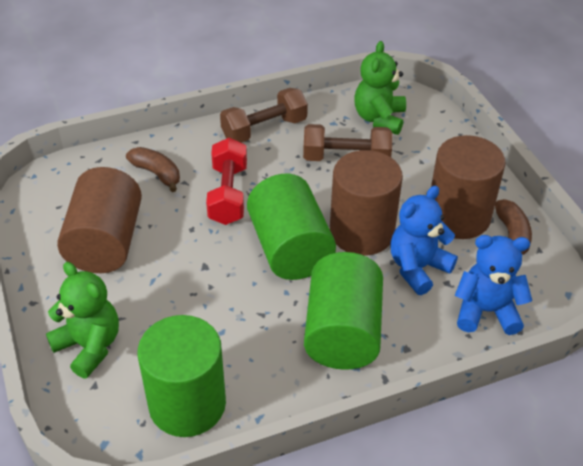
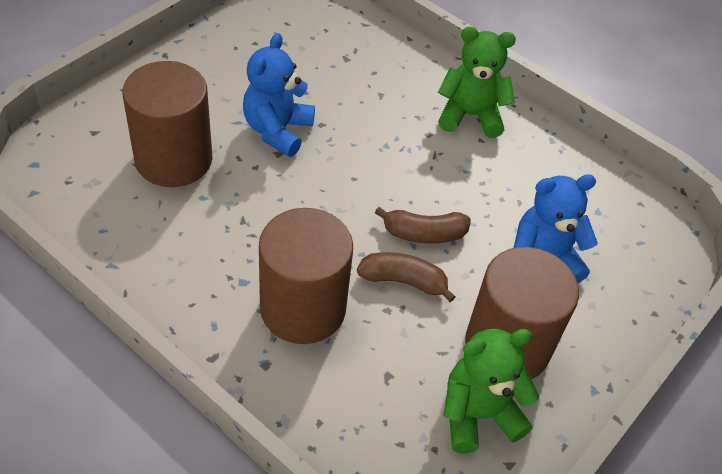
brown dumbbell: 2 -> 0
green cylinder: 3 -> 0
red dumbbell: 1 -> 0

